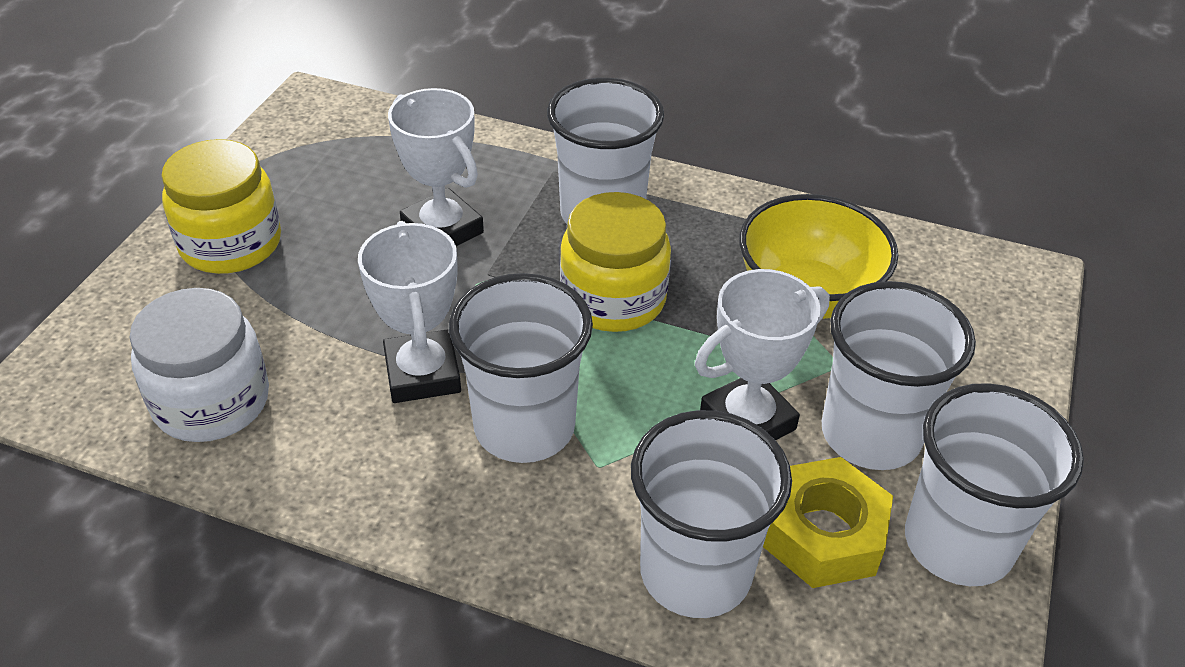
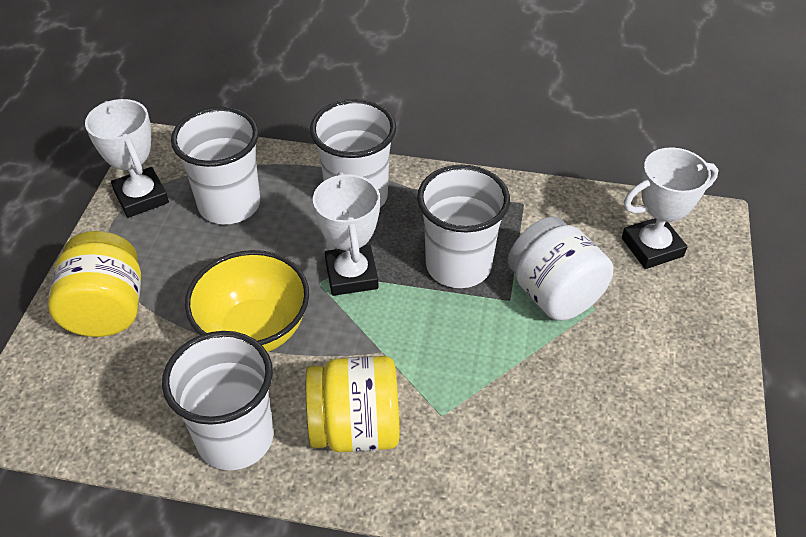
white cup: 5 -> 4
yellow nut: 1 -> 0

